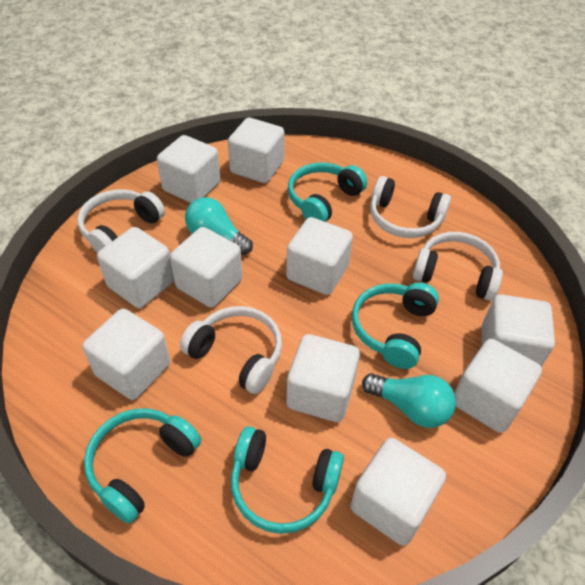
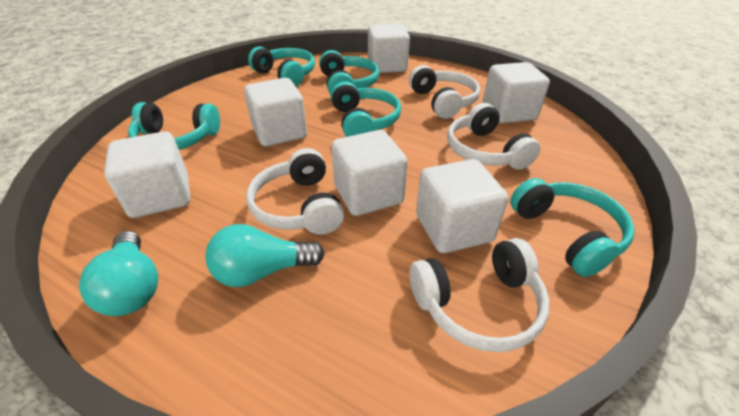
turquoise headphones: 4 -> 5
white cube: 10 -> 6

